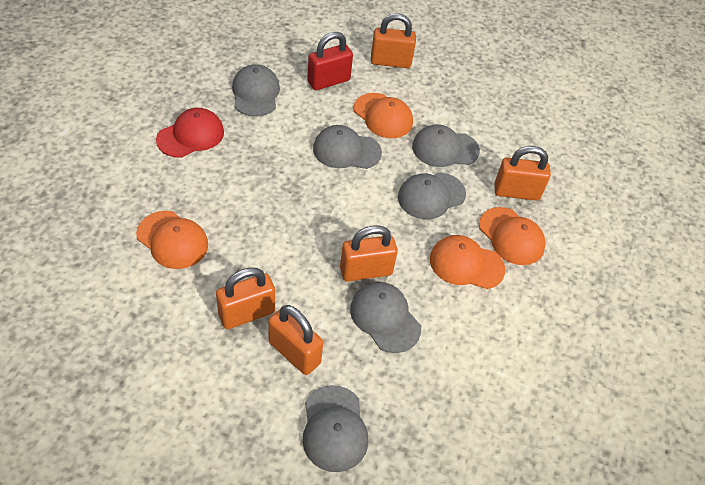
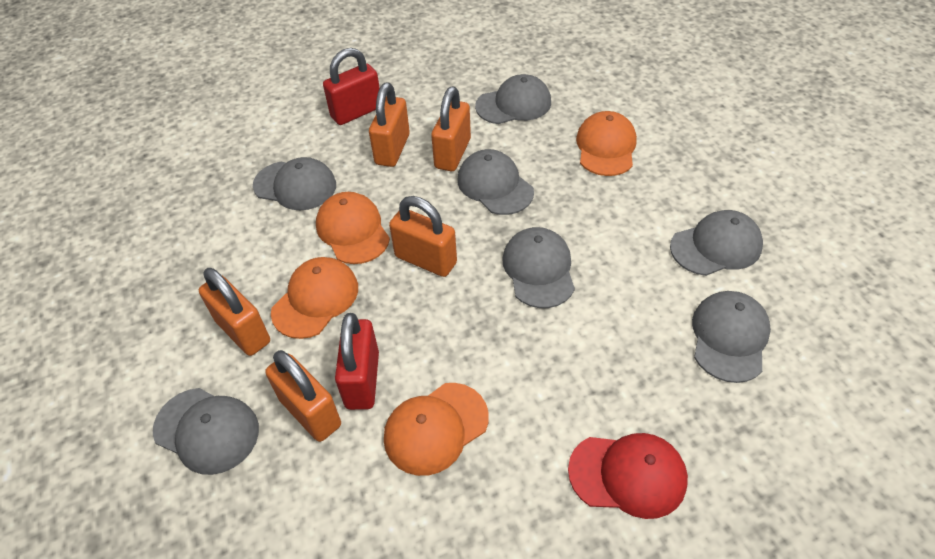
grey cap: 6 -> 7
red padlock: 1 -> 2

